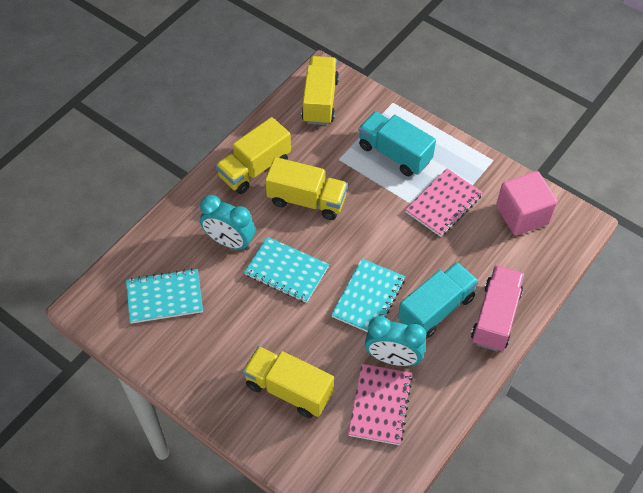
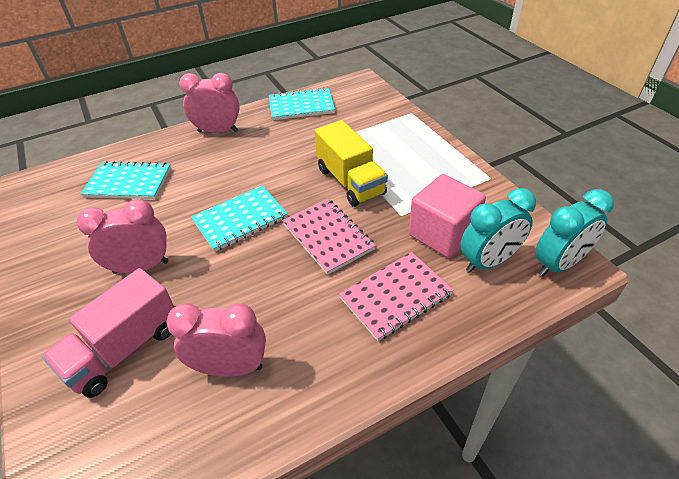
pink clock: 0 -> 3
turquoise truck: 2 -> 0
yellow truck: 4 -> 1

